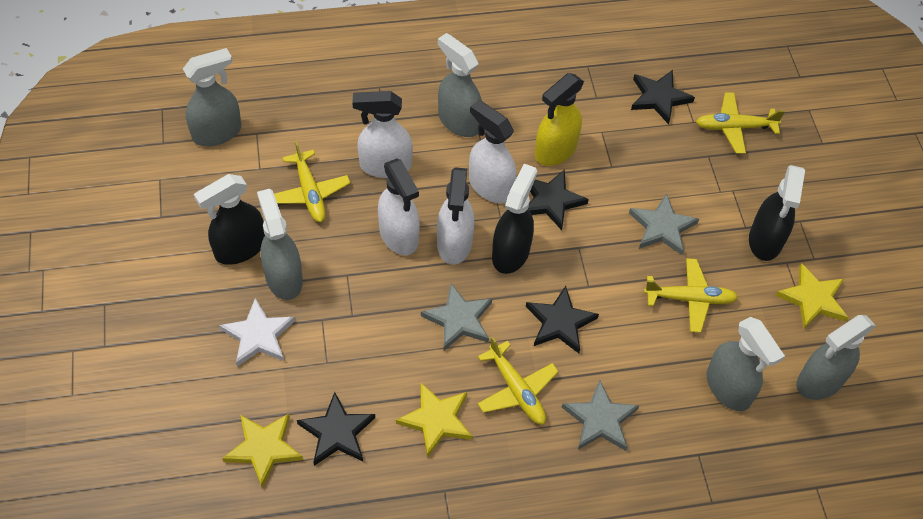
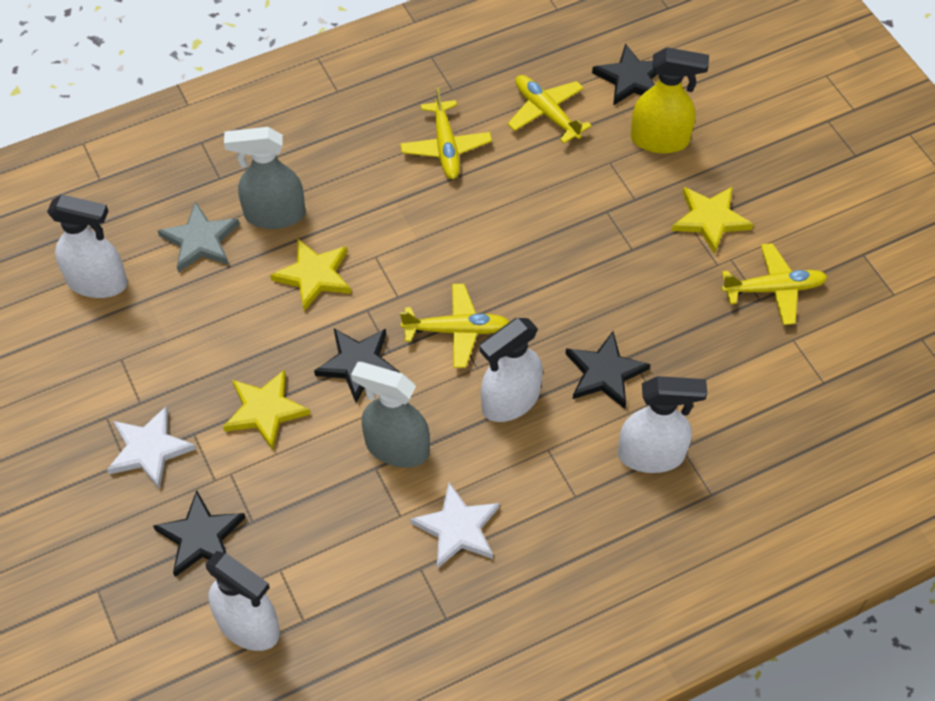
black spray bottle: 3 -> 0
grey spray bottle: 5 -> 2
grey star: 3 -> 1
white star: 1 -> 2

